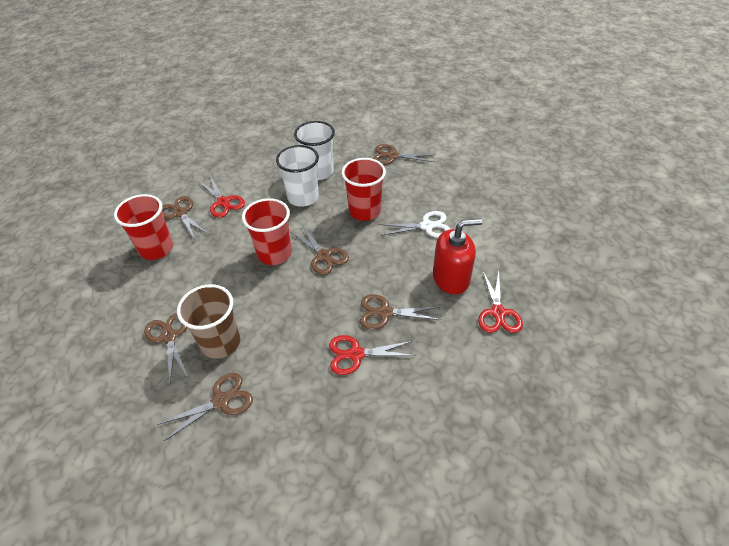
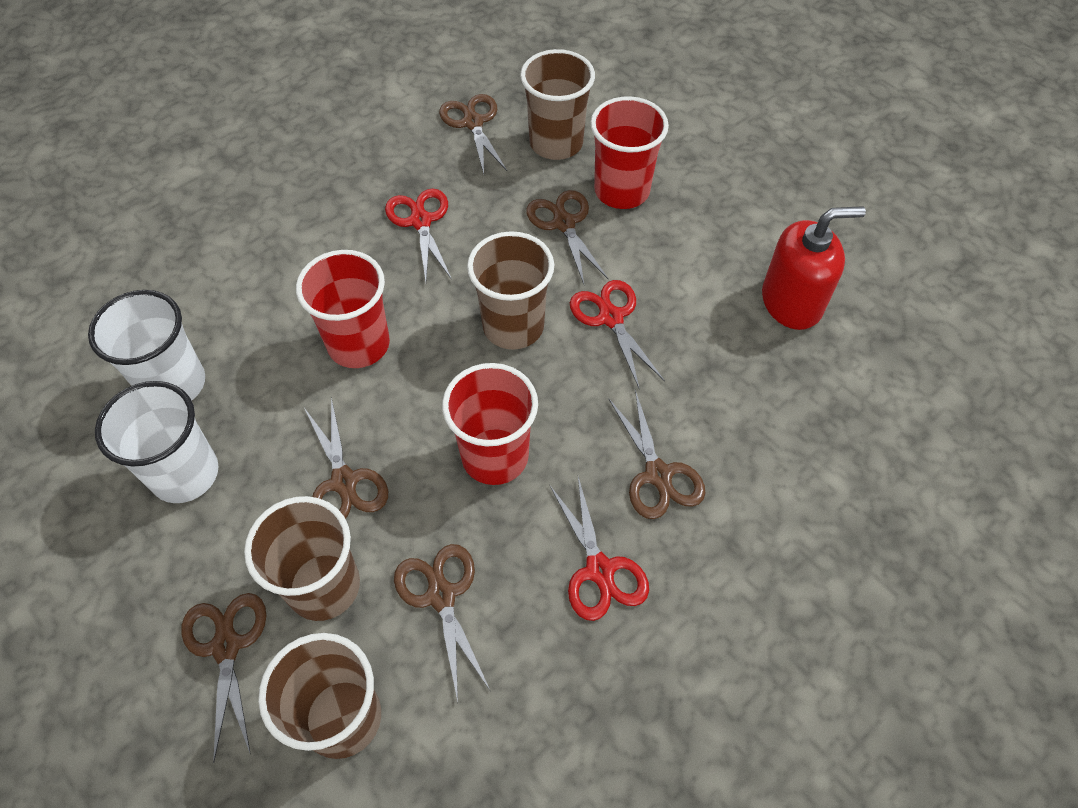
brown cup: 1 -> 4
white scissors: 1 -> 0

